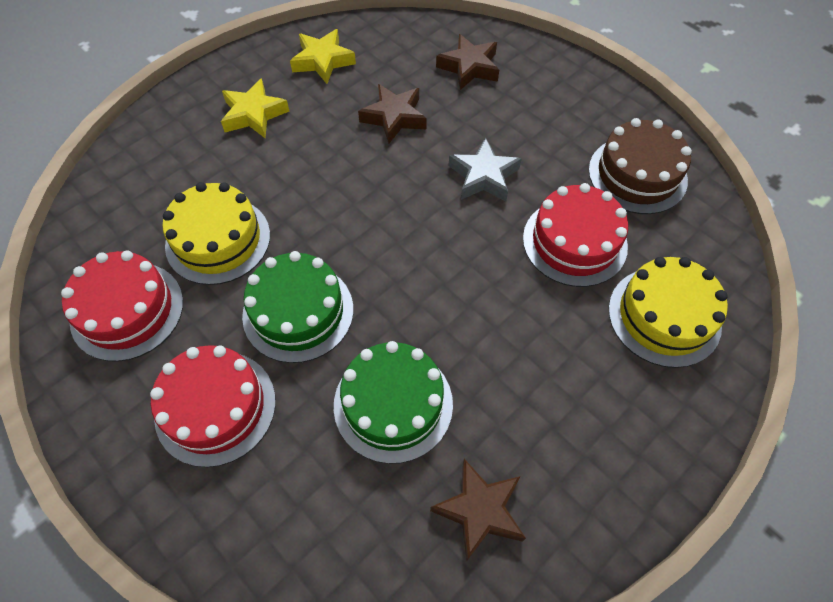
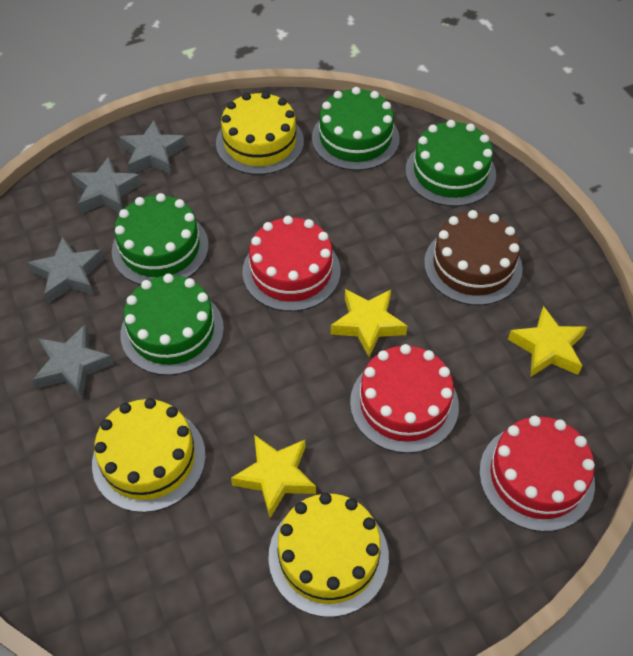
brown star: 3 -> 0
green cake: 2 -> 4
grey star: 1 -> 4
yellow cake: 2 -> 3
yellow star: 2 -> 3

